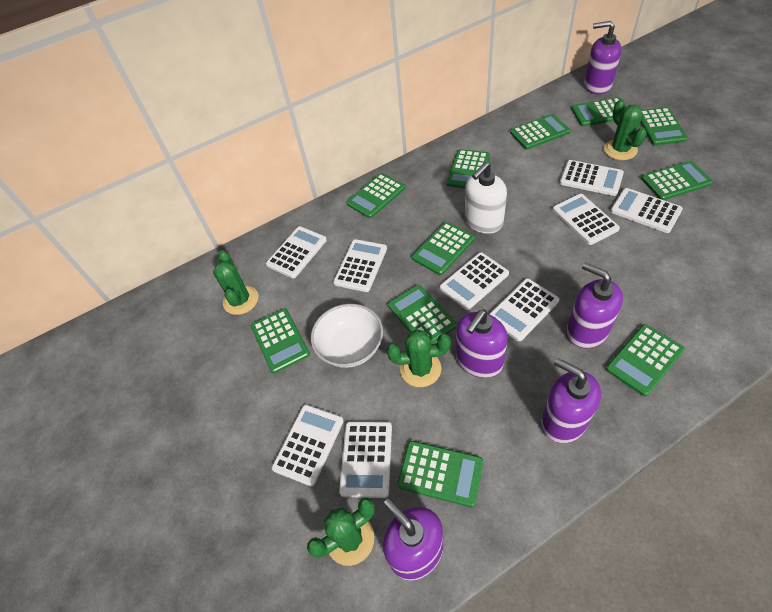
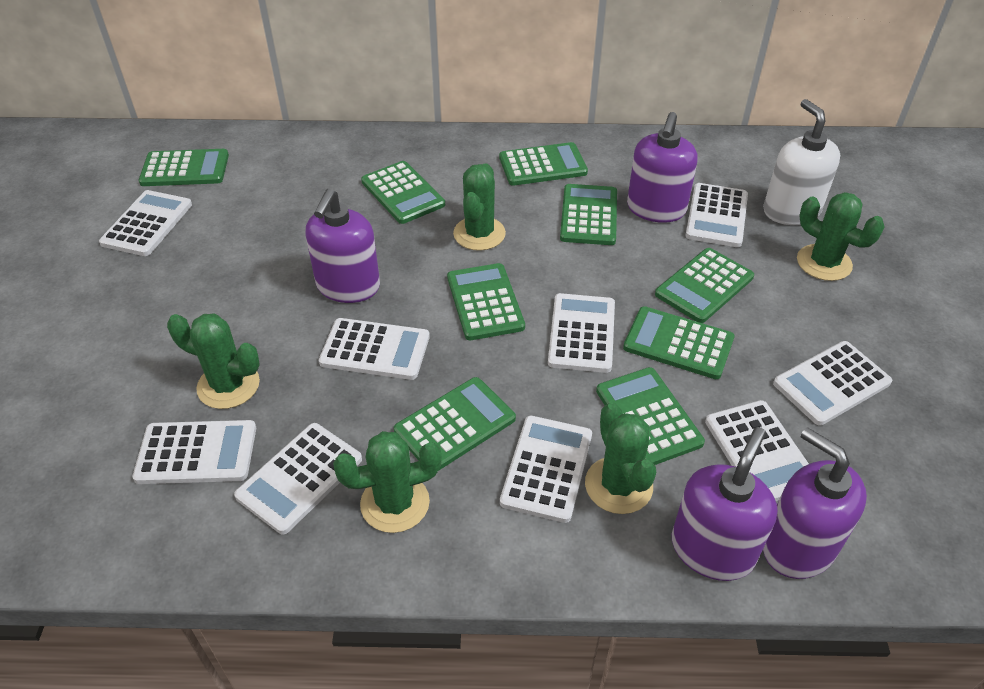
green cactus: 4 -> 5
green calculator: 11 -> 9
purple soap dispenser: 5 -> 4
white bowl: 1 -> 0

